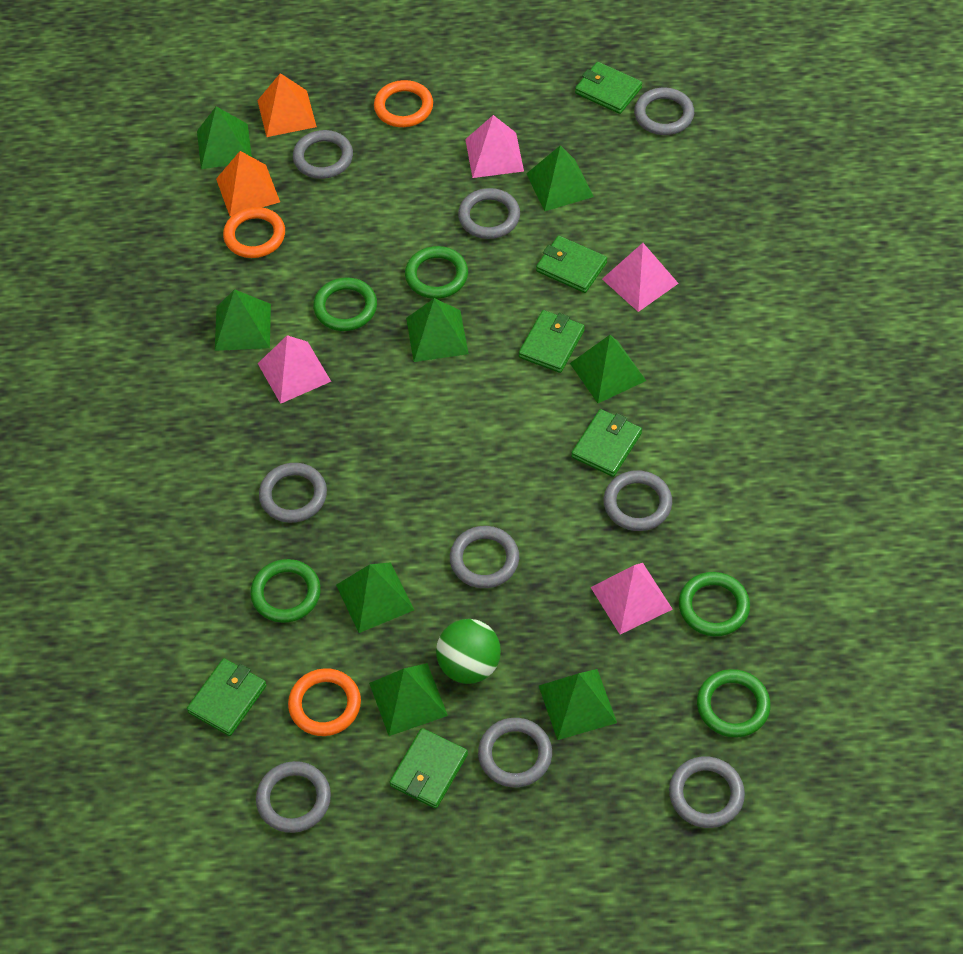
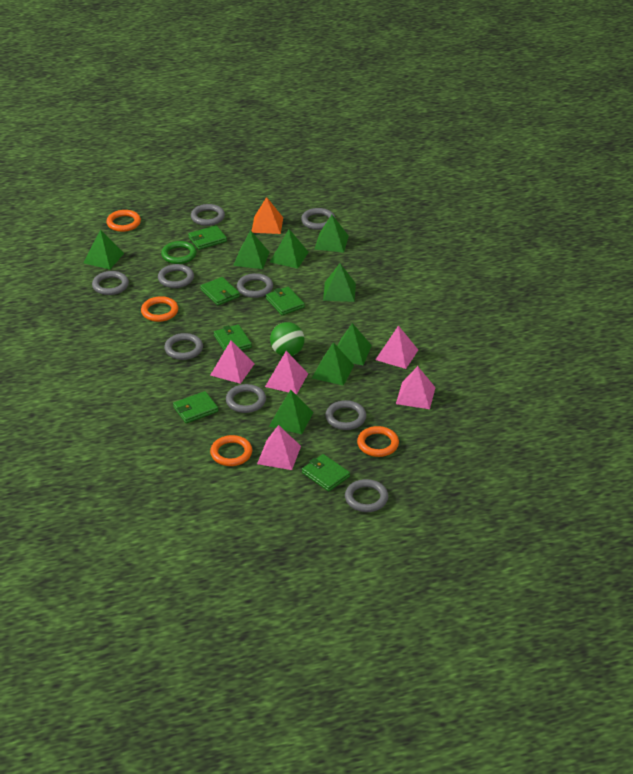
green ring: 5 -> 1
orange pyramid: 2 -> 1
orange ring: 3 -> 4
pink pyramid: 4 -> 5

